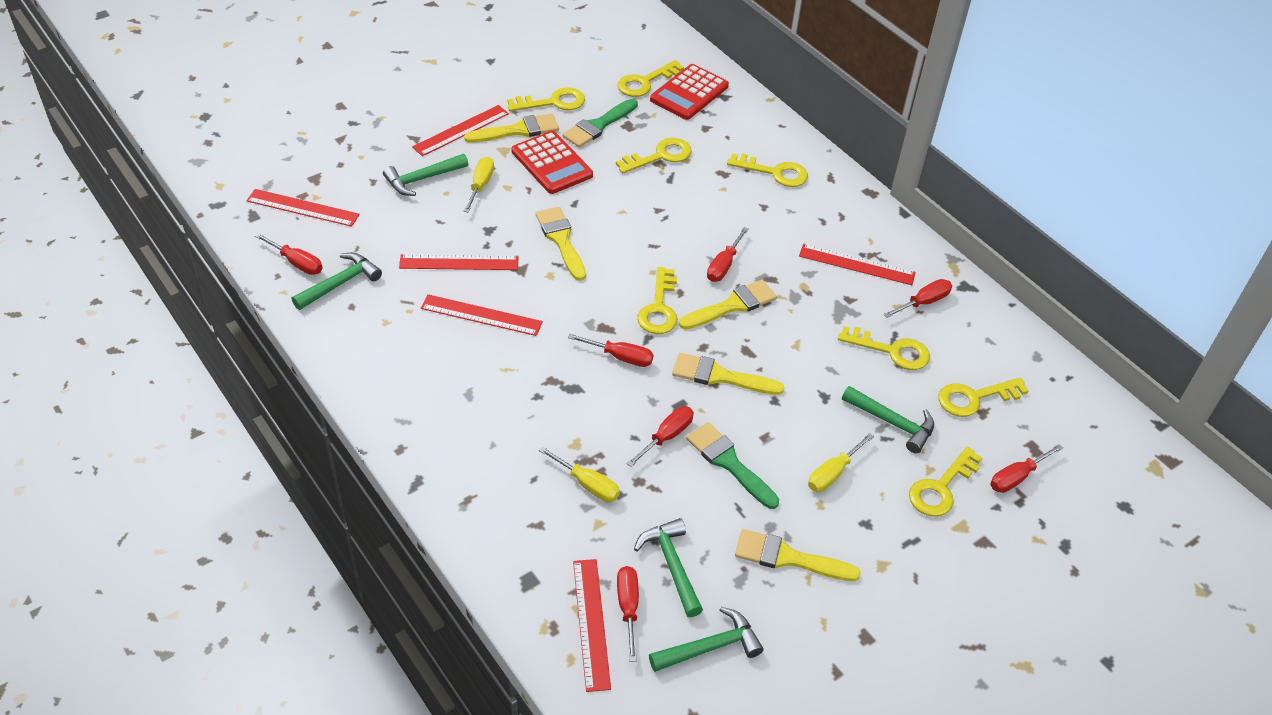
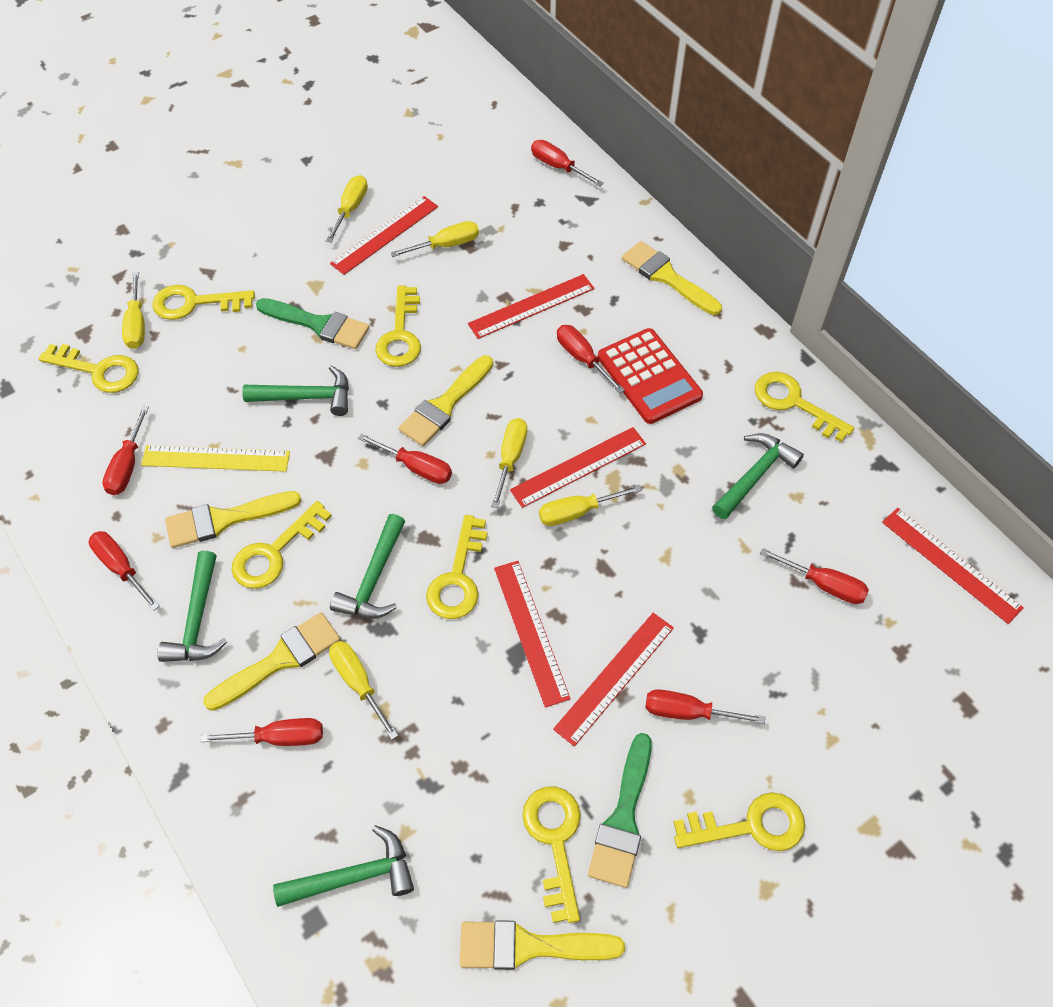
red calculator: 2 -> 1
red screwdriver: 7 -> 8
yellow ruler: 0 -> 1
yellow screwdriver: 3 -> 6

